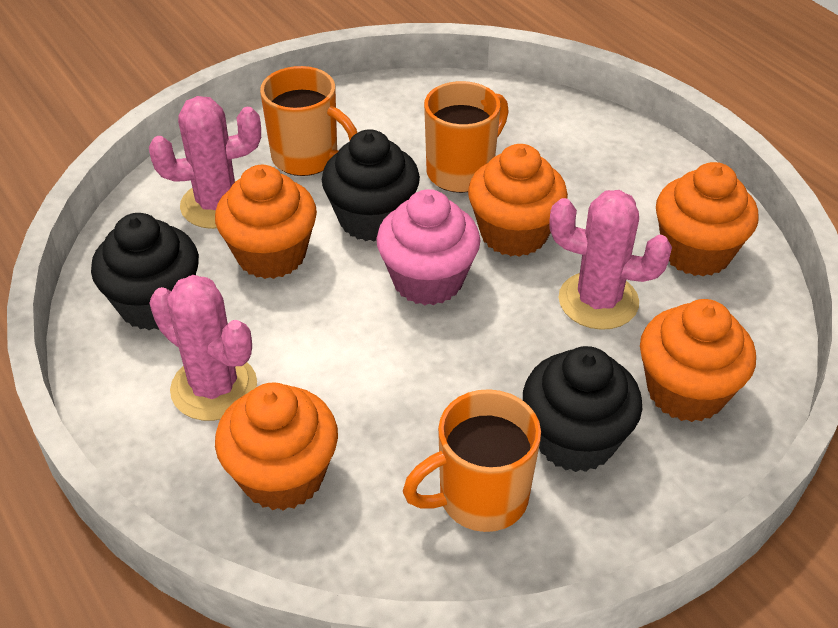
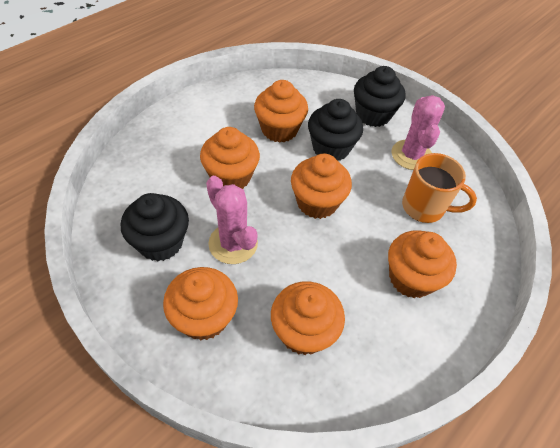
orange cupcake: 5 -> 6
orange mug: 3 -> 1
pink cactus: 3 -> 2
pink cupcake: 1 -> 0

